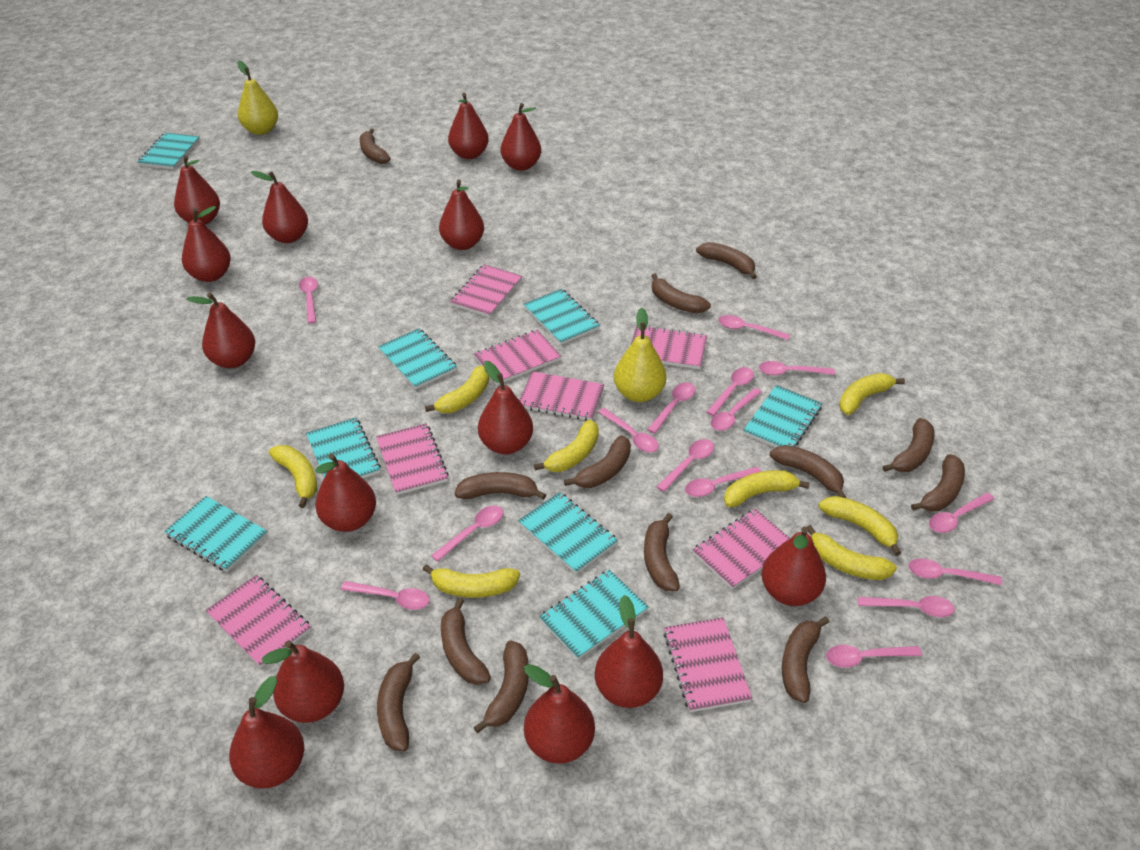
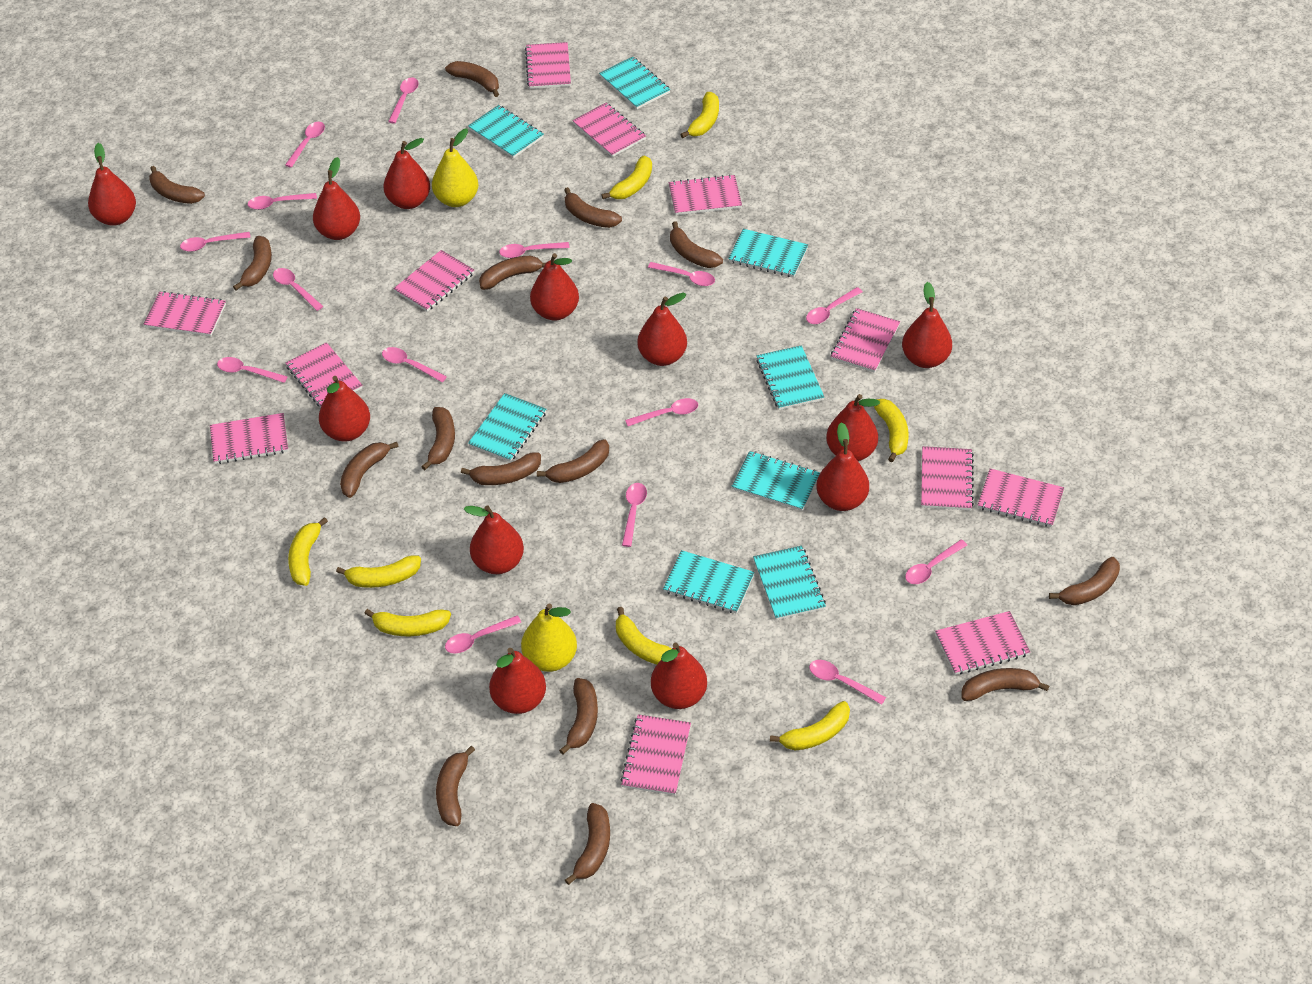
brown banana: 13 -> 15
pink notebook: 8 -> 12
red pear: 14 -> 12

